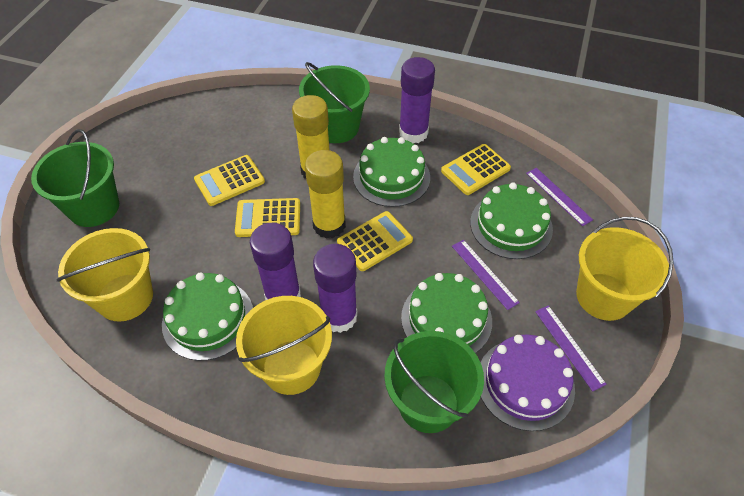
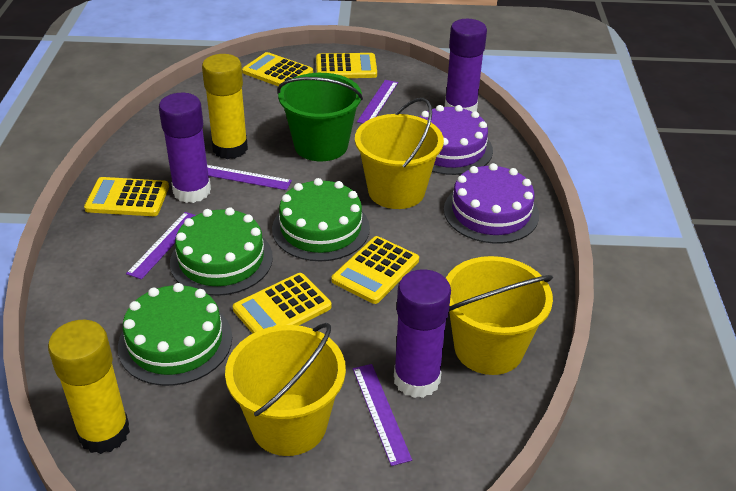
green bucket: 3 -> 1
green cake: 4 -> 3
purple cake: 1 -> 2
purple ruler: 3 -> 4
yellow calculator: 4 -> 5

